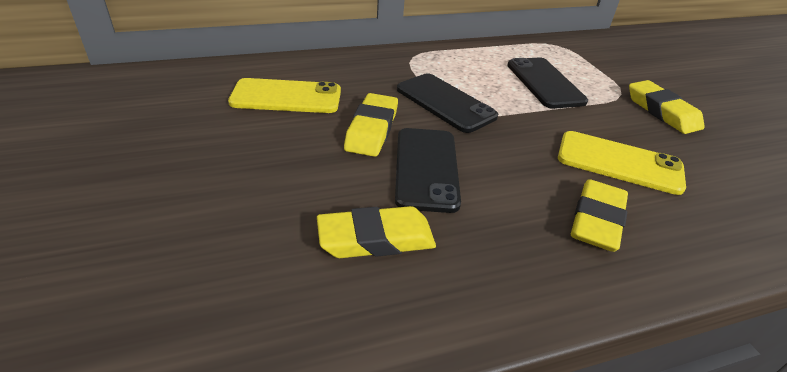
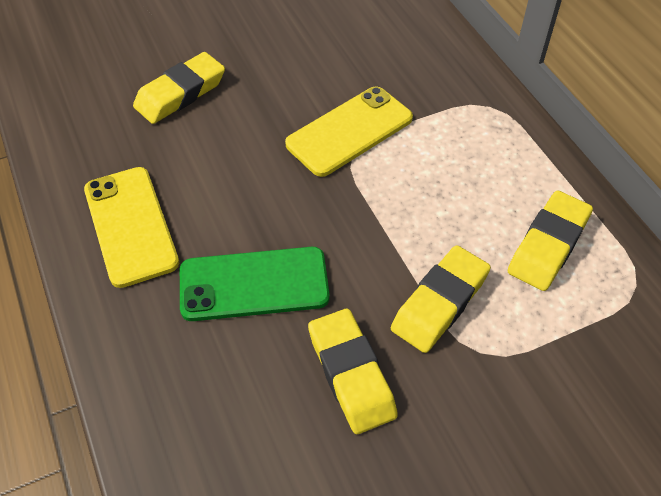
black phone: 3 -> 0
green phone: 0 -> 1

